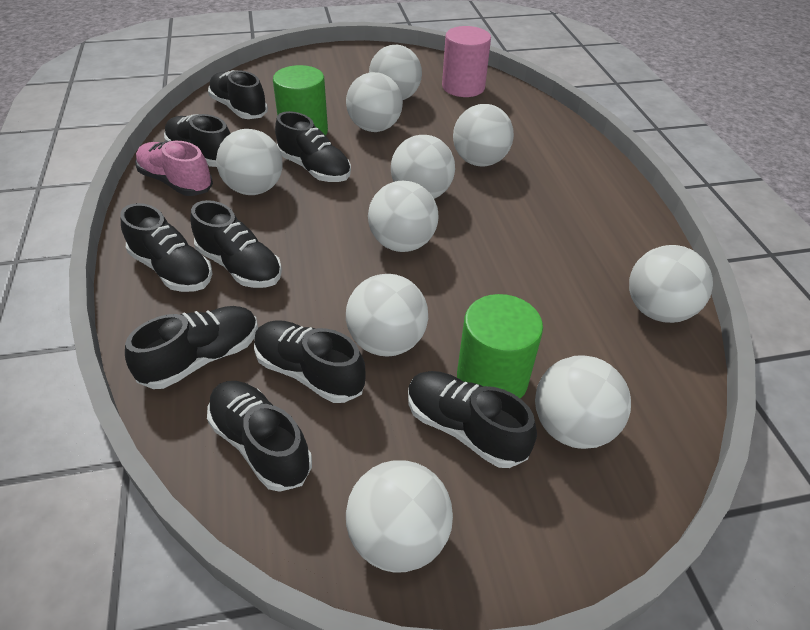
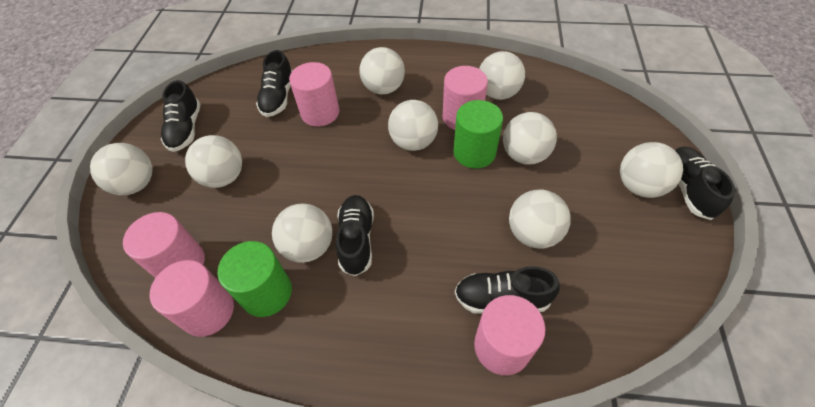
black shoe: 9 -> 5
pink cylinder: 1 -> 5
pink shoe: 1 -> 0
white ball: 10 -> 9

